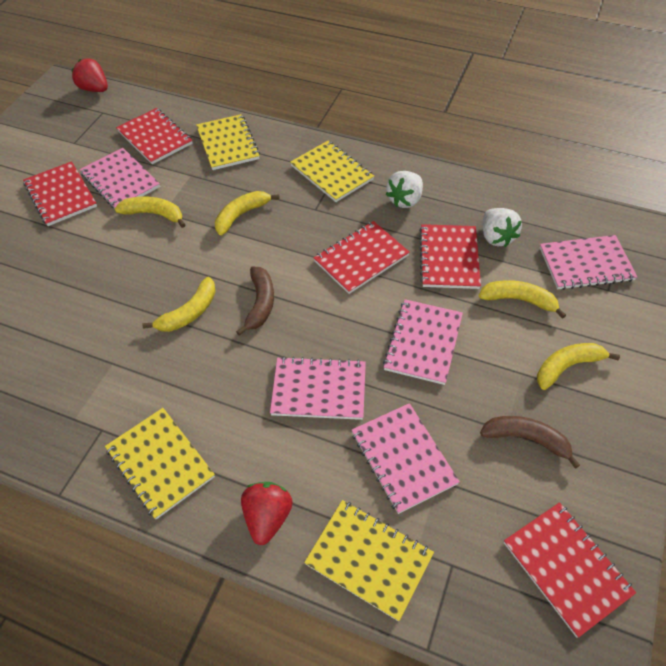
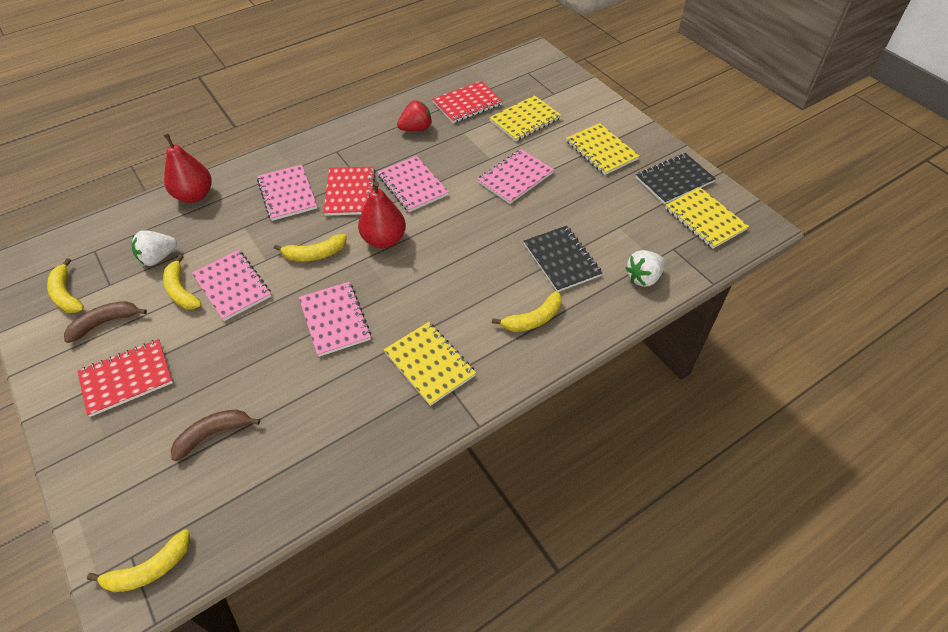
black notebook: 0 -> 2
red notebook: 5 -> 3
red pear: 0 -> 2
red strawberry: 2 -> 1

